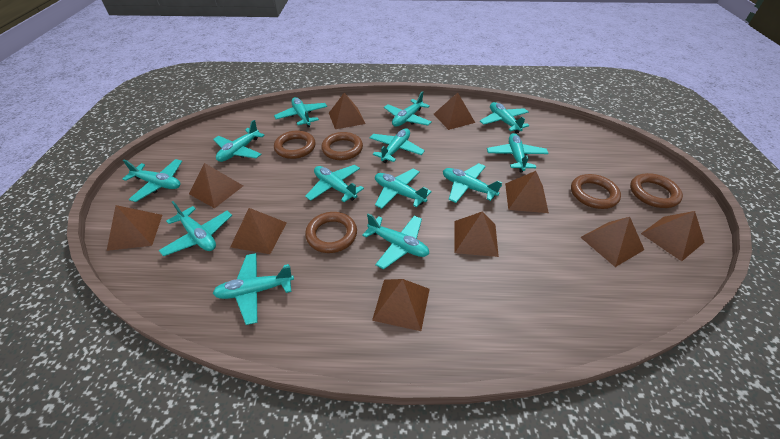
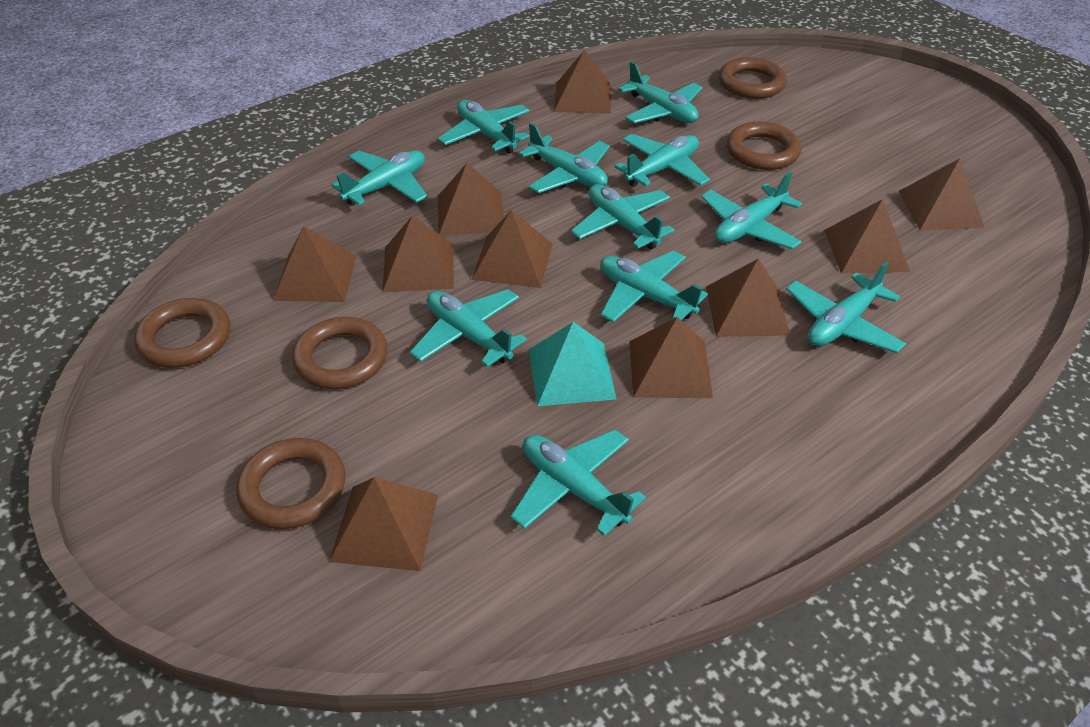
turquoise plane: 13 -> 11
turquoise pyramid: 0 -> 1

